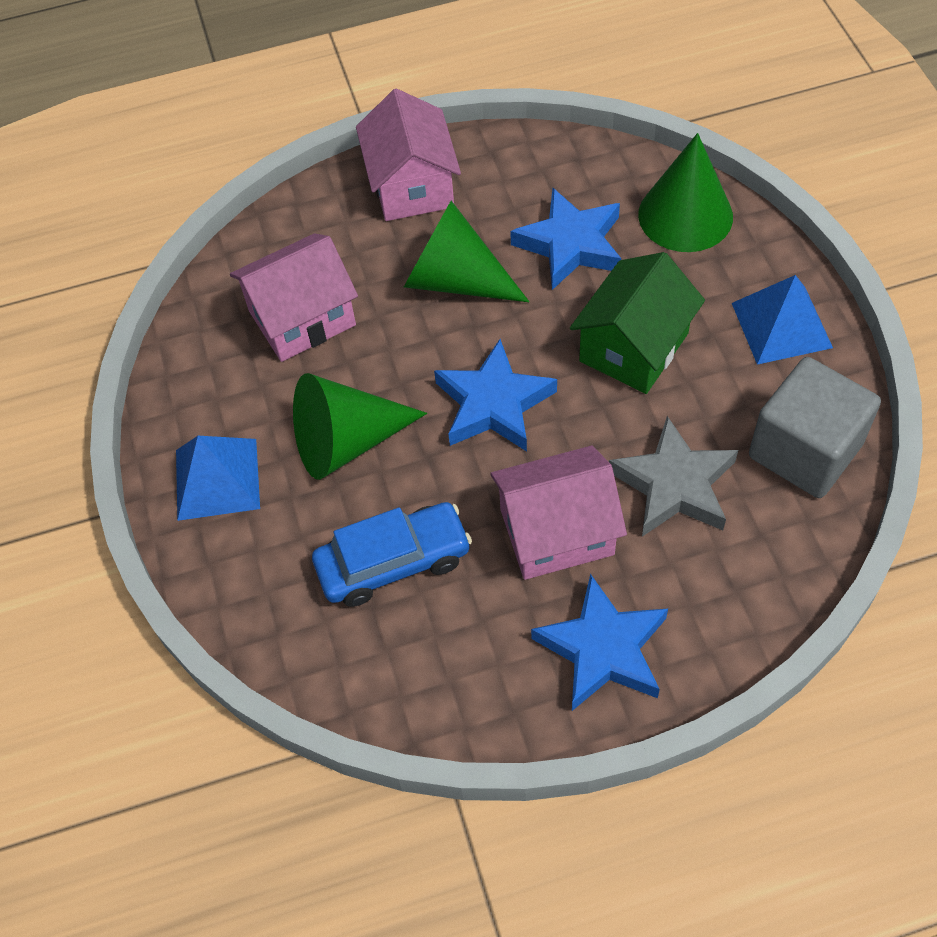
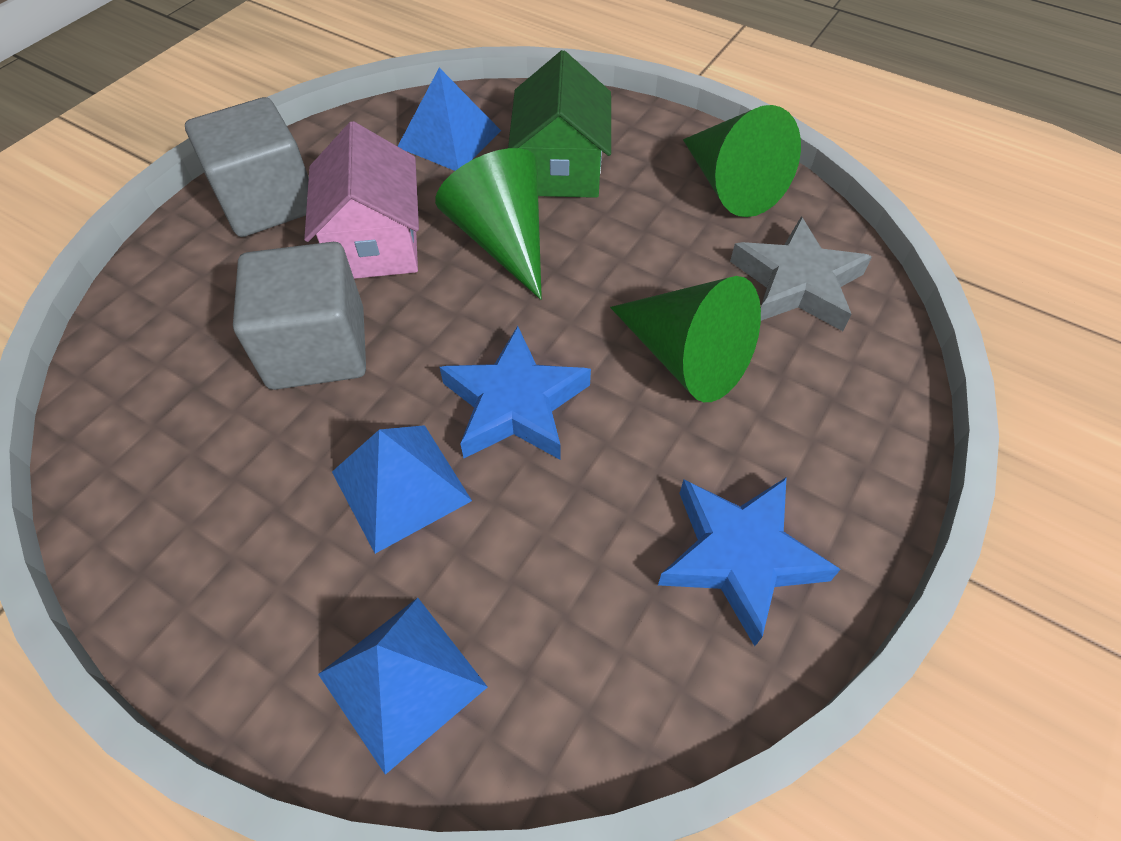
blue car: 1 -> 0
blue pyramid: 2 -> 3
blue star: 3 -> 2
grey cube: 1 -> 2
pink house: 3 -> 1

